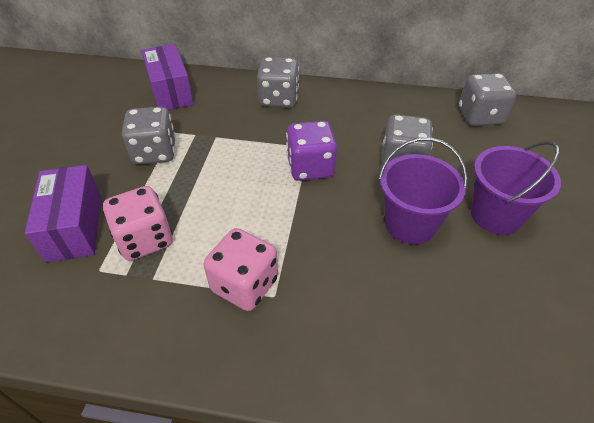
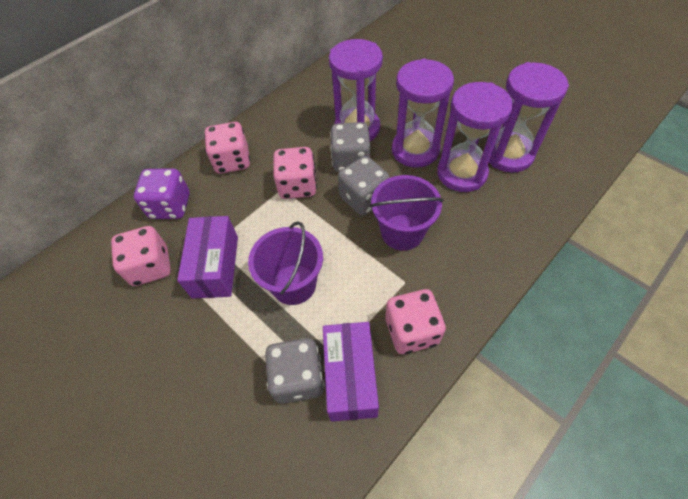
grey dice: 4 -> 3
pink dice: 2 -> 4
purple hourglass: 0 -> 4

